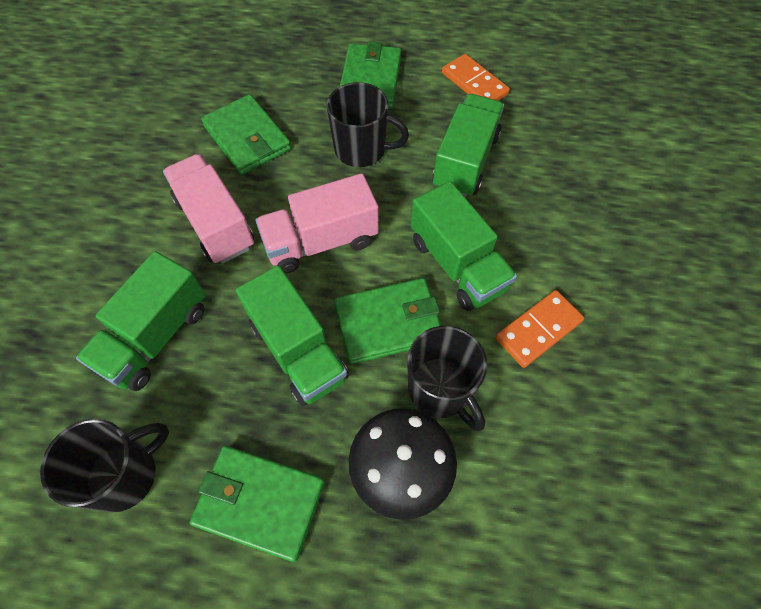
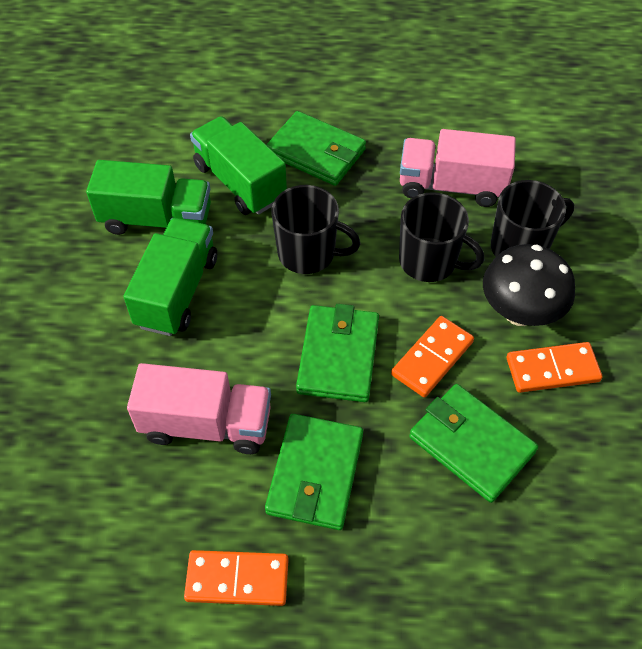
green truck: 4 -> 3
orange domino: 2 -> 3

